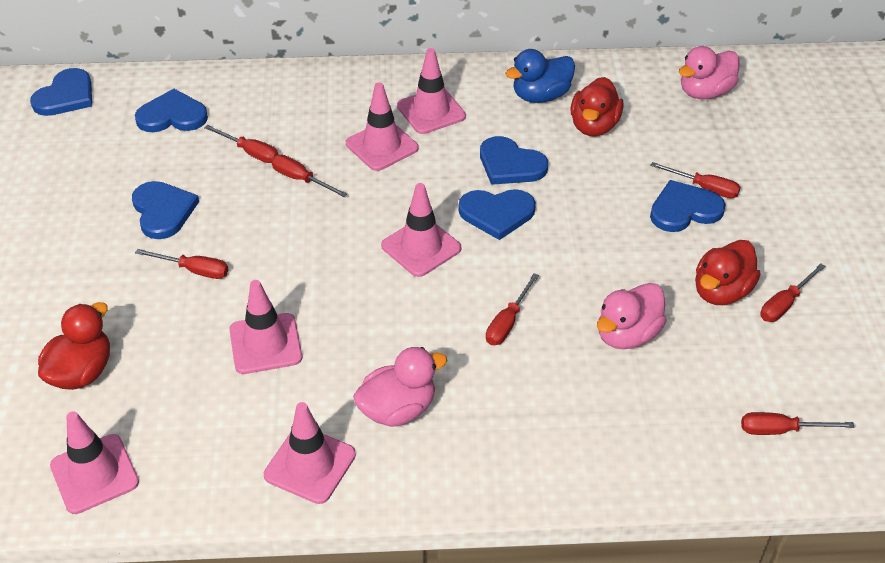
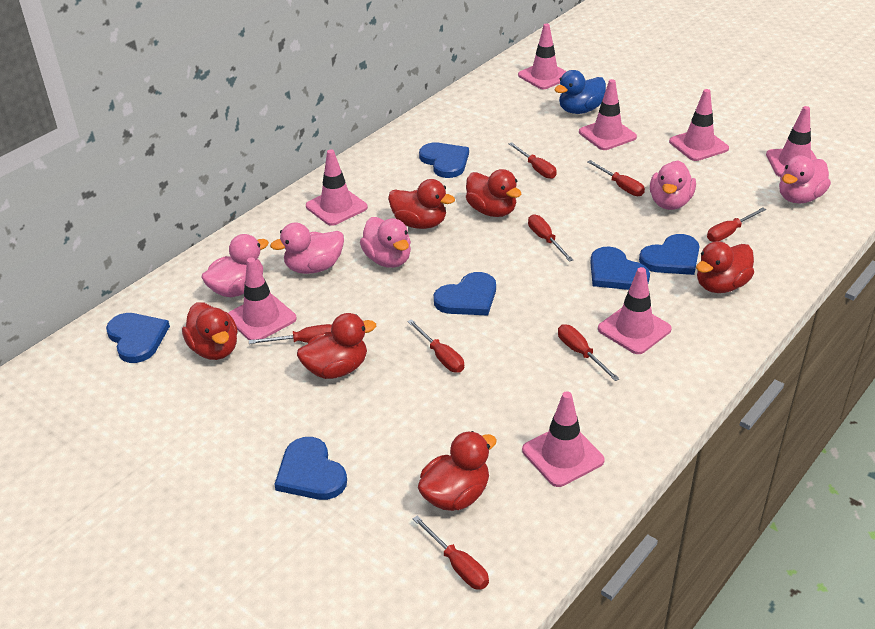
pink duck: 3 -> 5
pink traffic cone: 6 -> 8
red duck: 3 -> 6
red screwdriver: 7 -> 8

